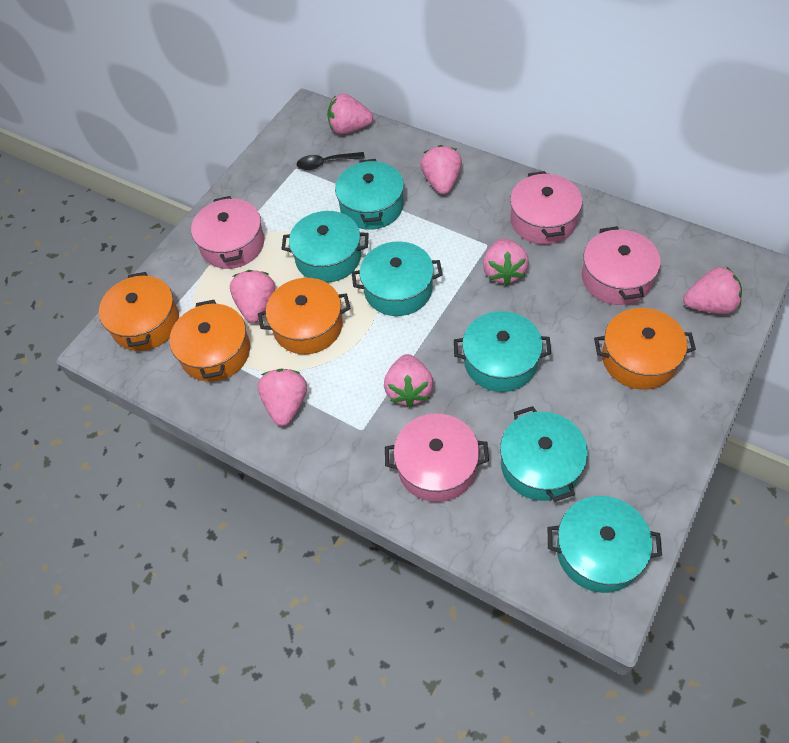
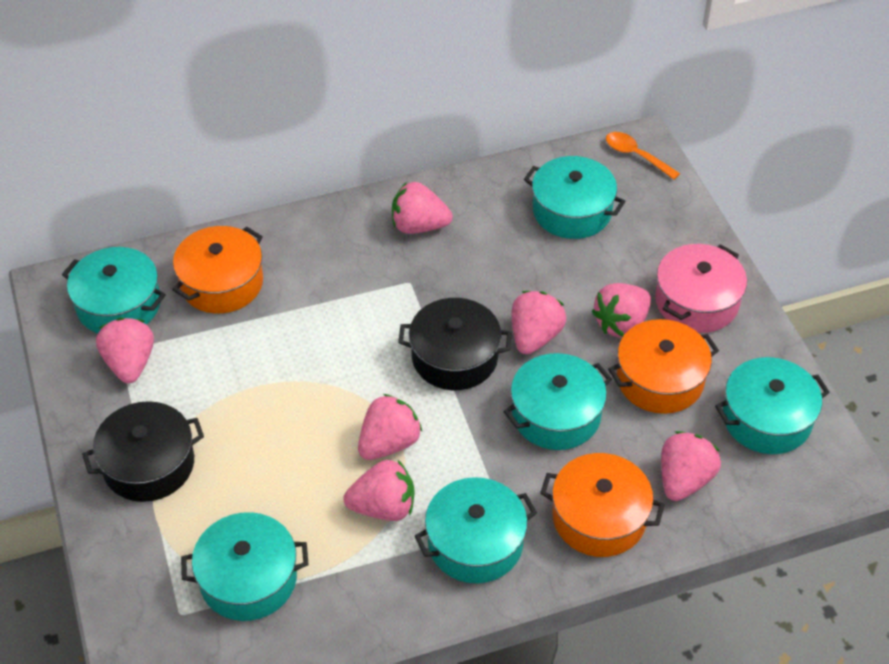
black pot: 0 -> 2
black spoon: 1 -> 0
orange pot: 4 -> 3
orange spoon: 0 -> 1
pink pot: 4 -> 1

